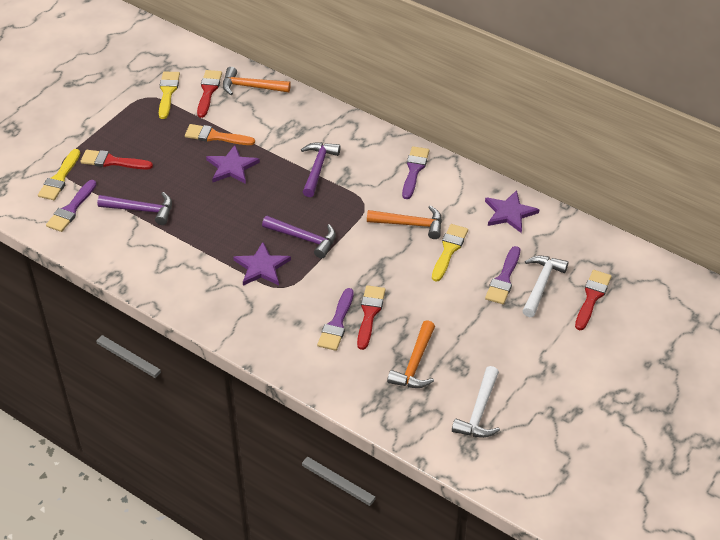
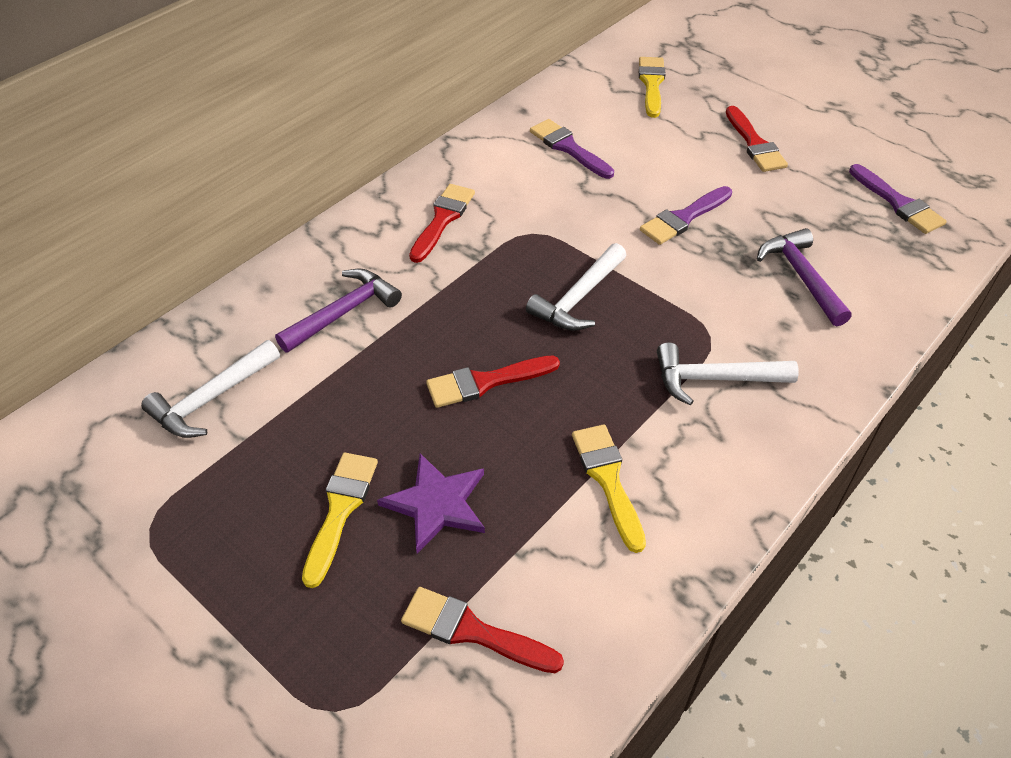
orange brush: 1 -> 0
orange hammer: 3 -> 0
purple brush: 4 -> 3
purple hammer: 3 -> 2
purple star: 3 -> 1
white hammer: 2 -> 3

